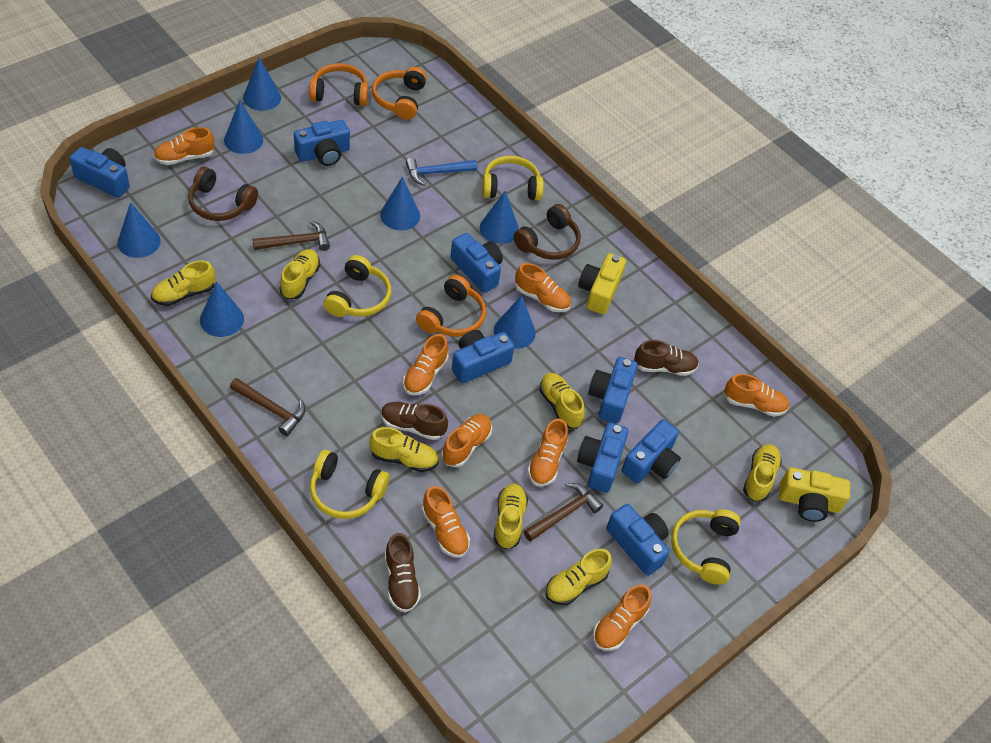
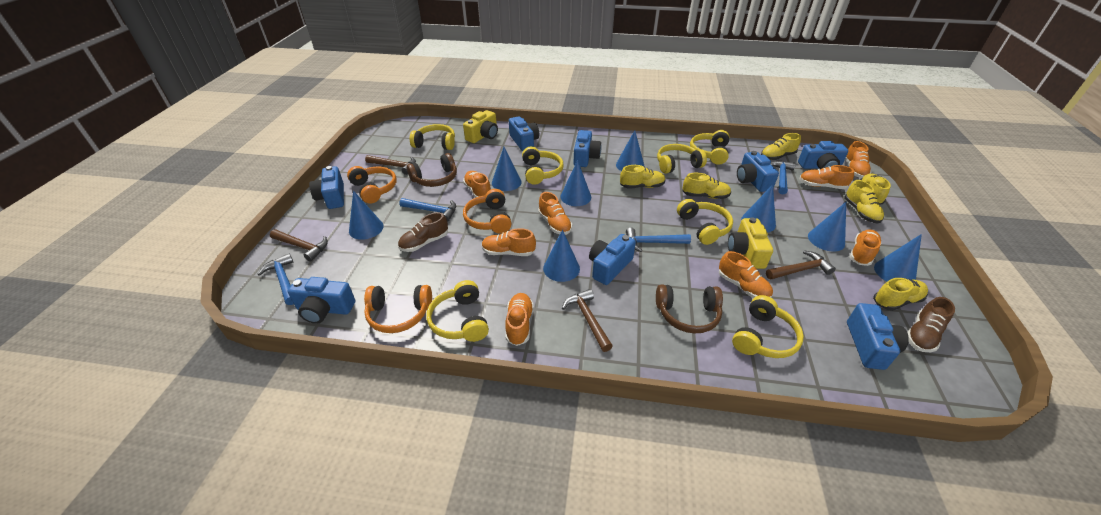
blue cone: 7 -> 8
blue hammer: 1 -> 4
brown hammer: 3 -> 4
brown shoe: 3 -> 2
yellow headphones: 4 -> 7
yellow shoe: 7 -> 6

